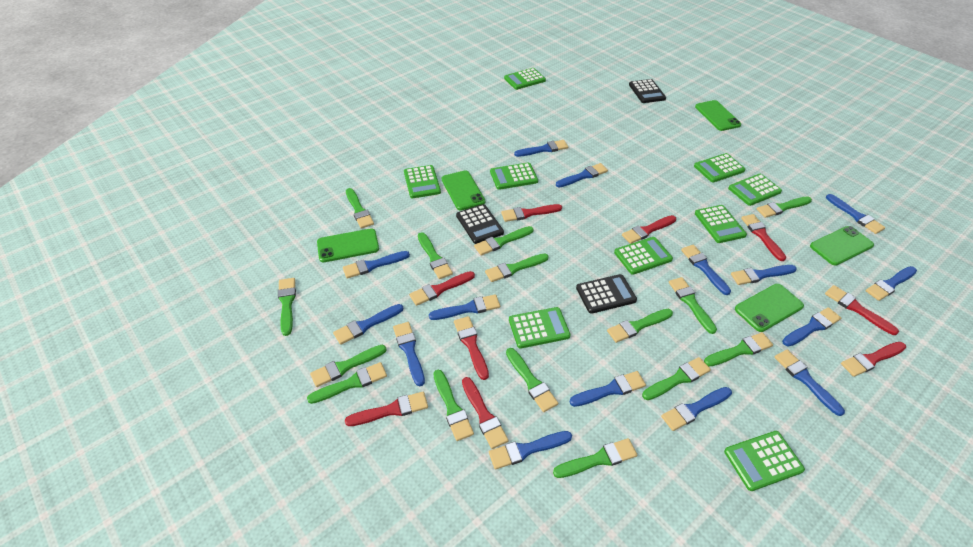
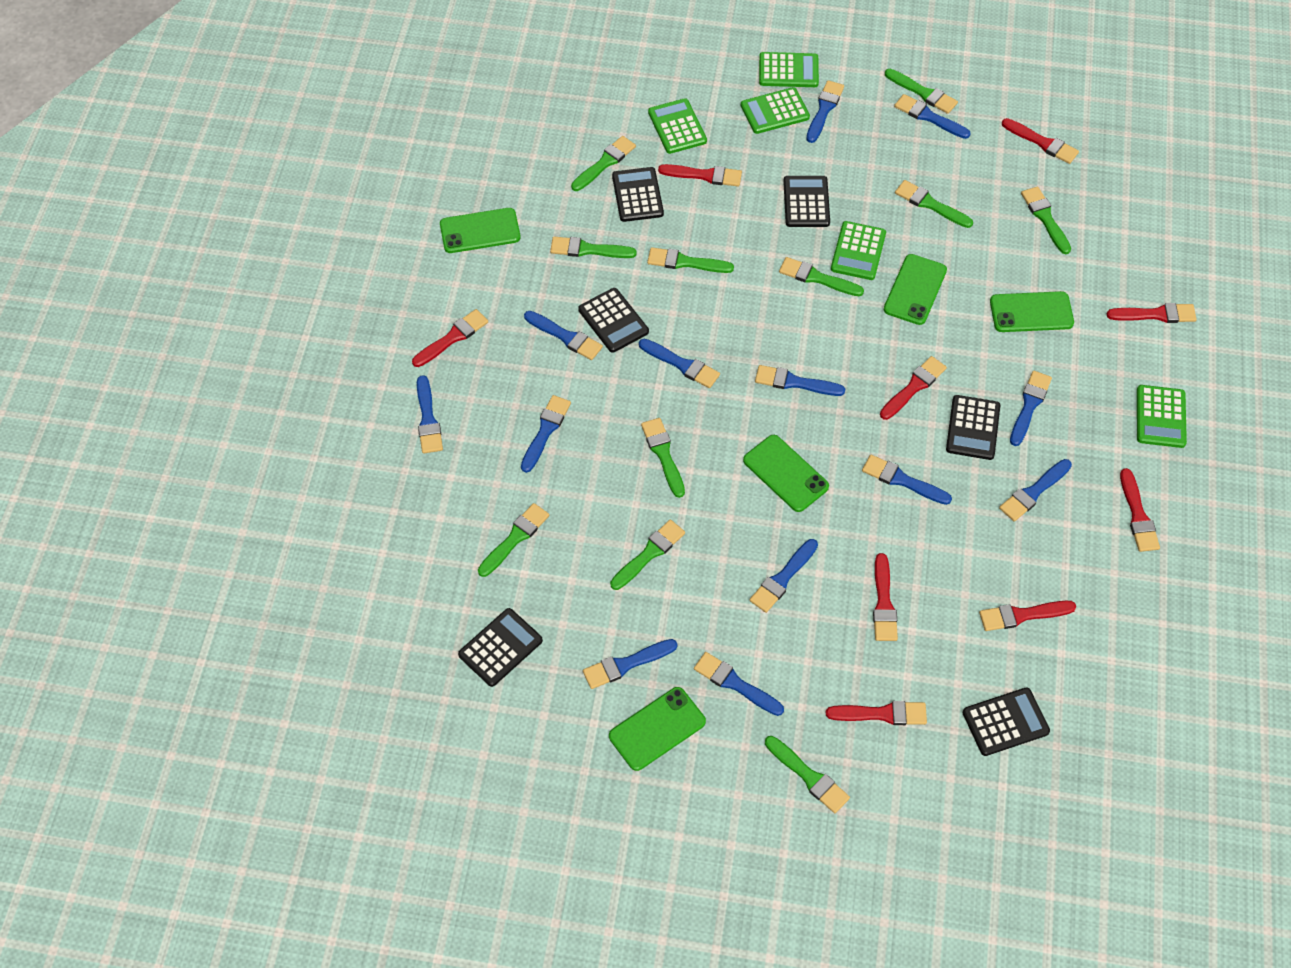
black calculator: 3 -> 6
blue brush: 15 -> 13
green brush: 15 -> 11
green calculator: 9 -> 5

